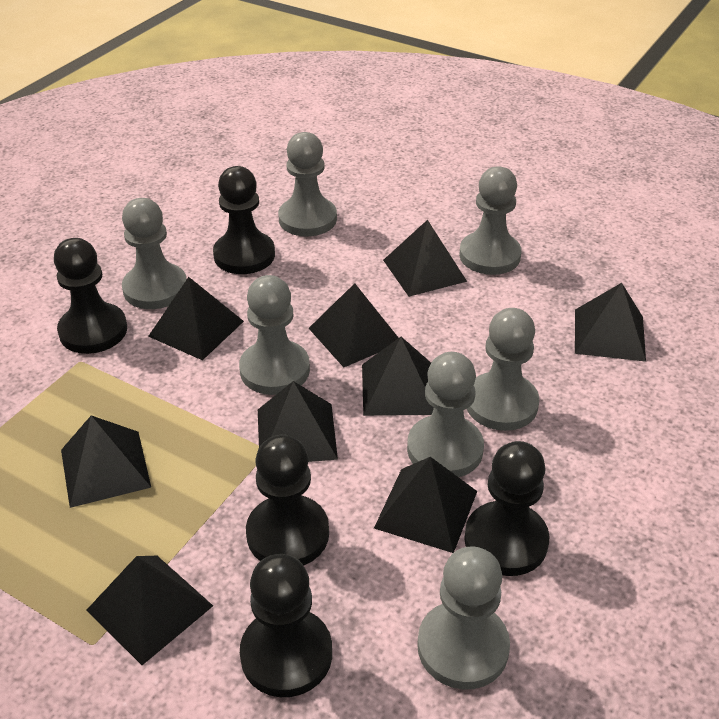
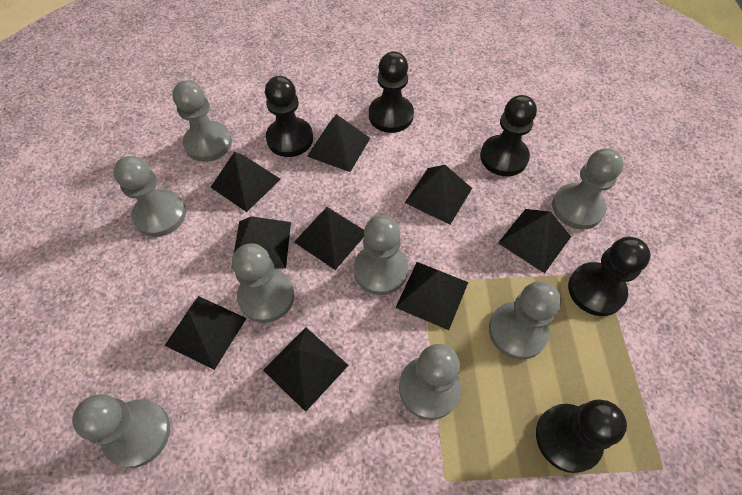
grey pawn: 7 -> 8

